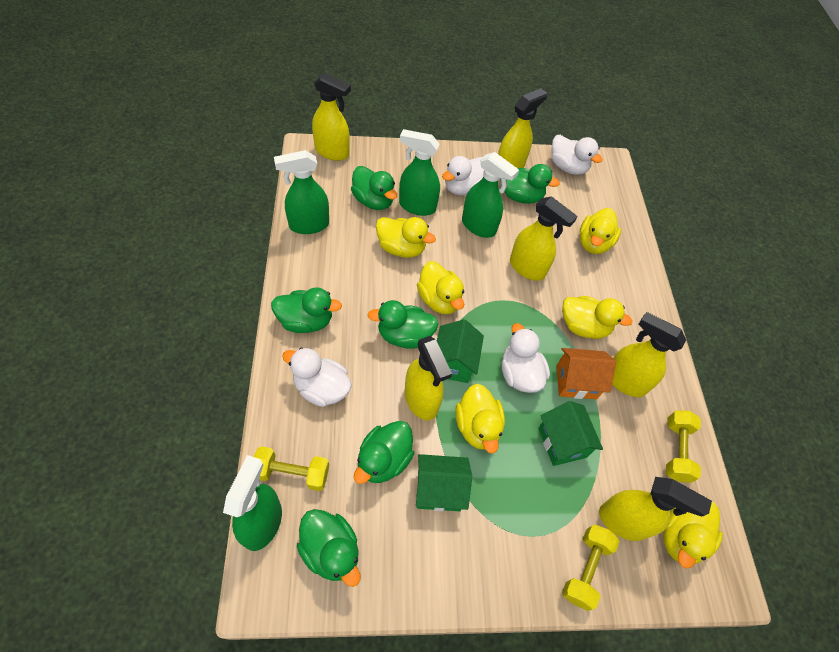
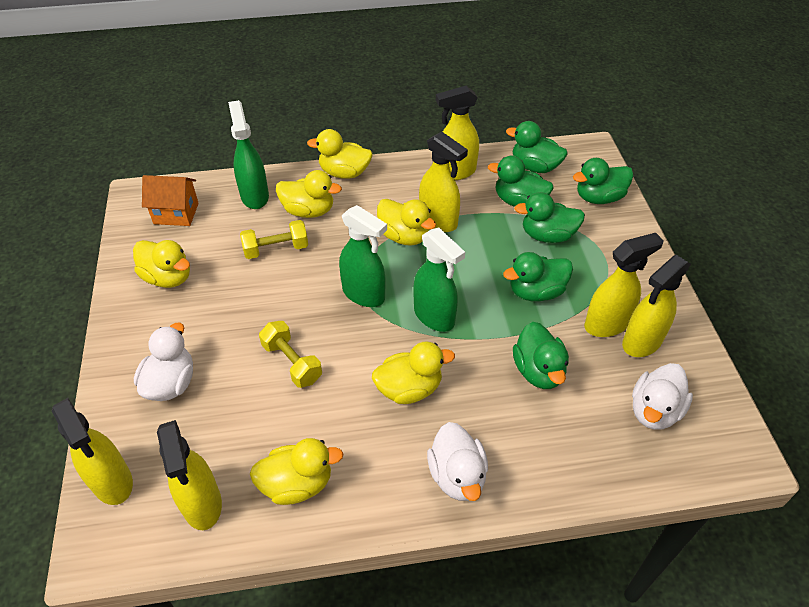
green house: 3 -> 0
green spray bottle: 4 -> 3
white duck: 4 -> 3
yellow dumbbell: 3 -> 2

